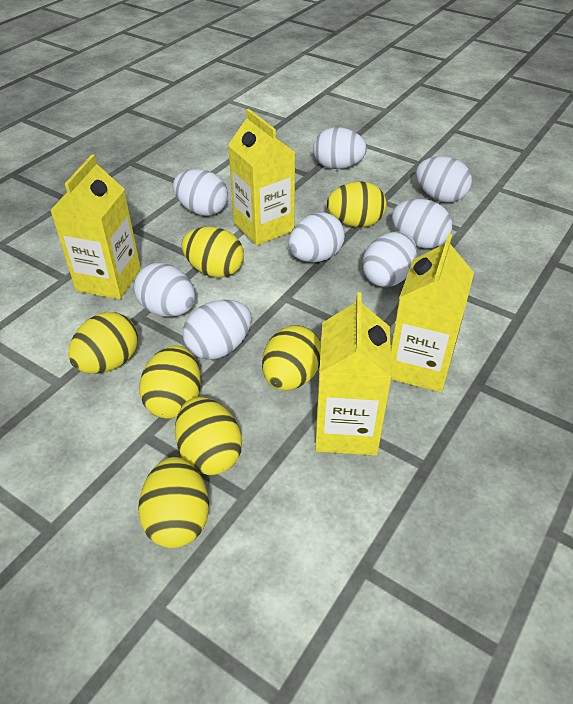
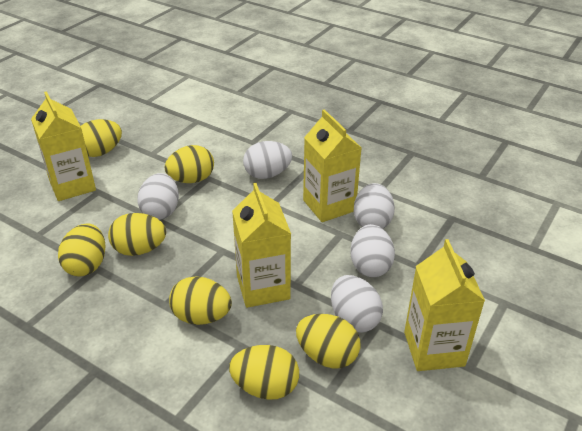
white egg: 8 -> 5

